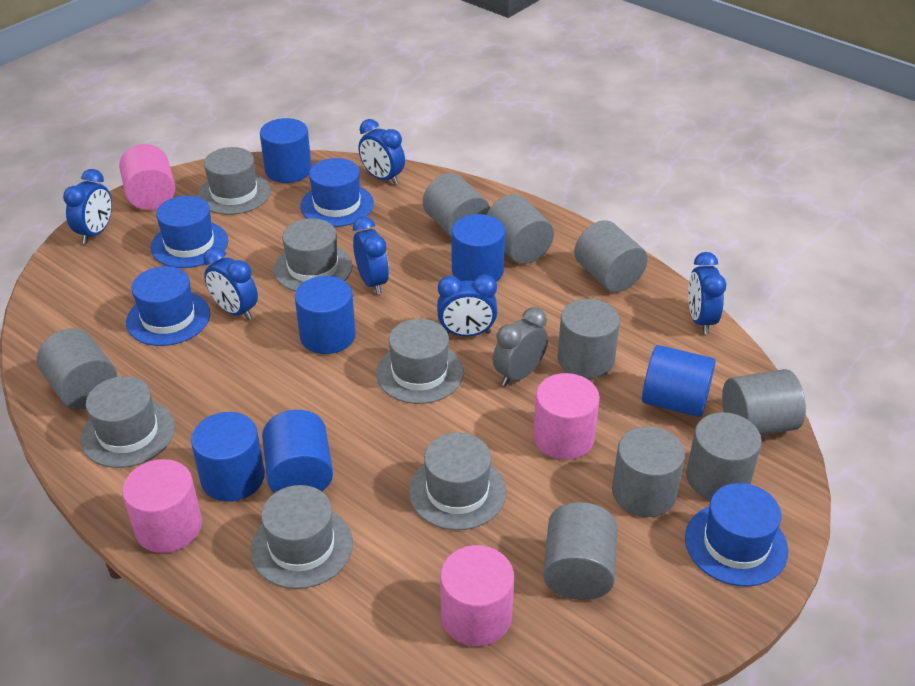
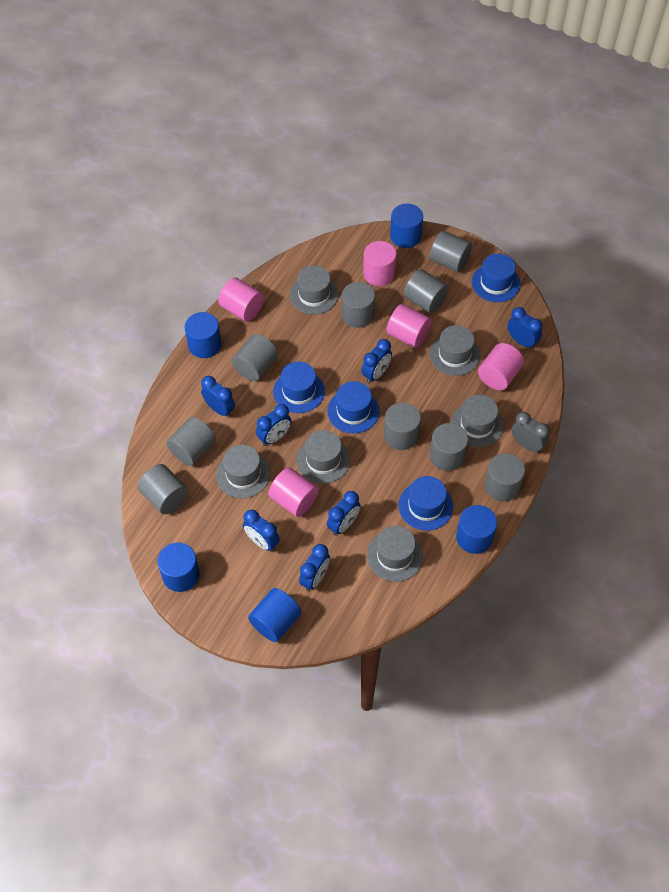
blue clock: 6 -> 7
blue cylinder: 6 -> 5
pink cylinder: 4 -> 5

